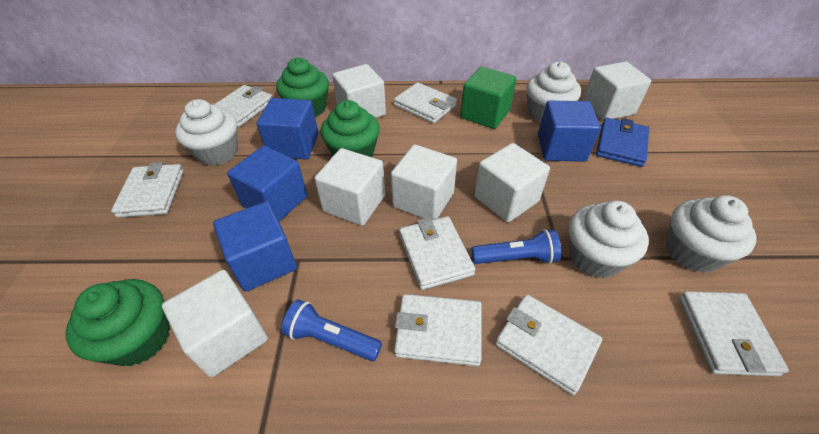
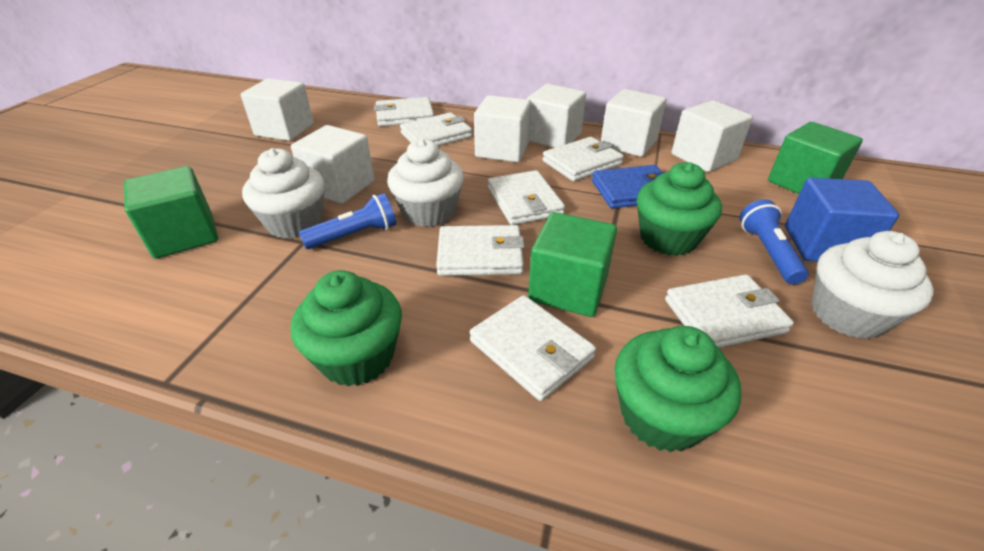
blue cube: 4 -> 1
green cube: 1 -> 3
white cupcake: 4 -> 3

